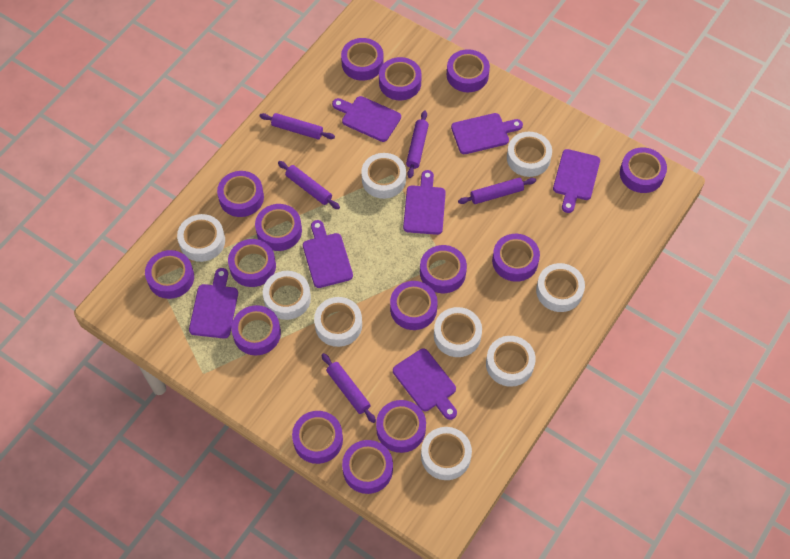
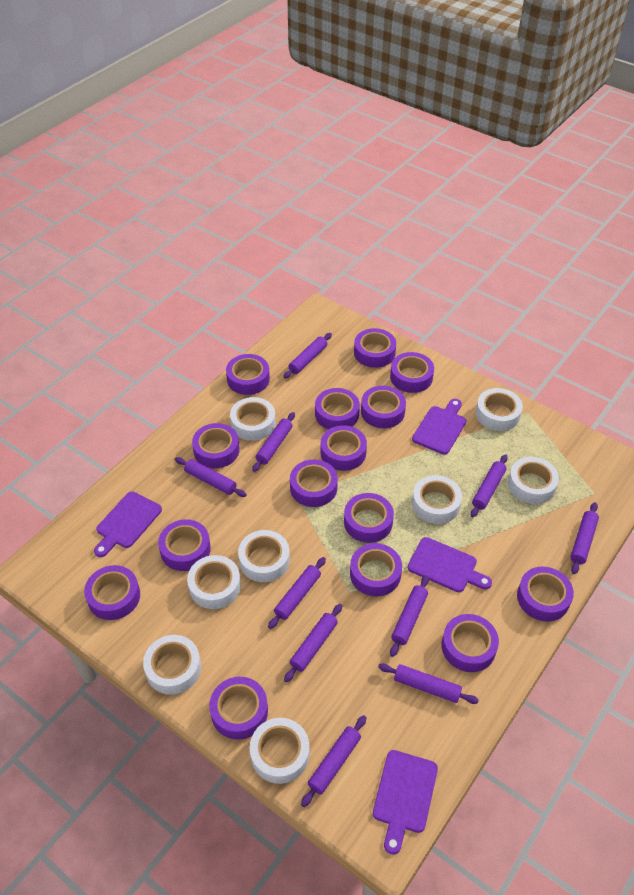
purple cutting board: 7 -> 4
purple rolling pin: 5 -> 10
white tape: 9 -> 8

